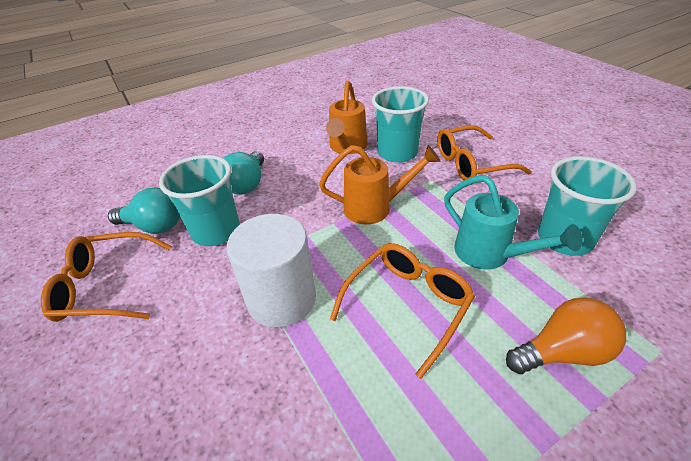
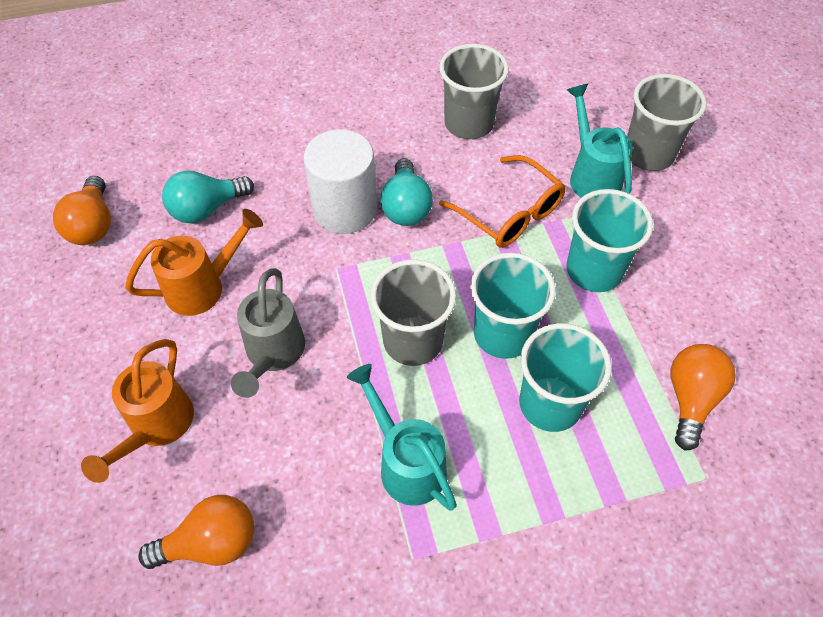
grey cup: 0 -> 3
grey watering can: 0 -> 1
orange glasses: 3 -> 1
orange light bulb: 1 -> 3
turquoise watering can: 1 -> 2

